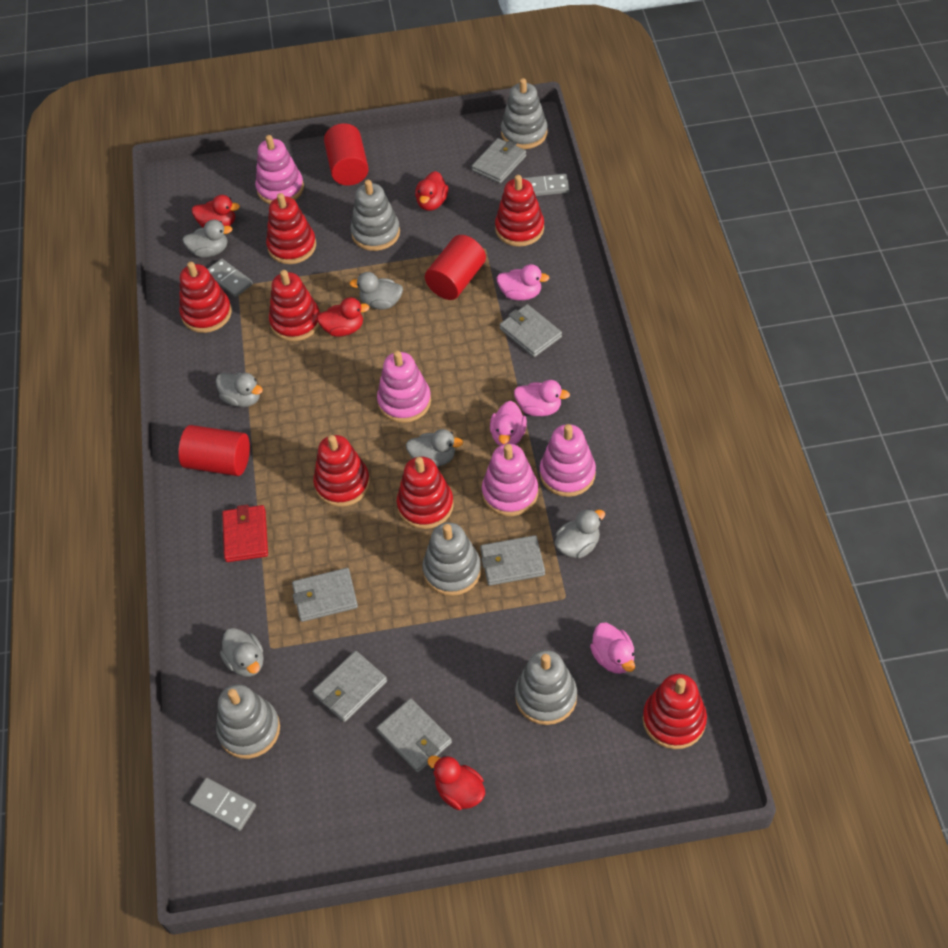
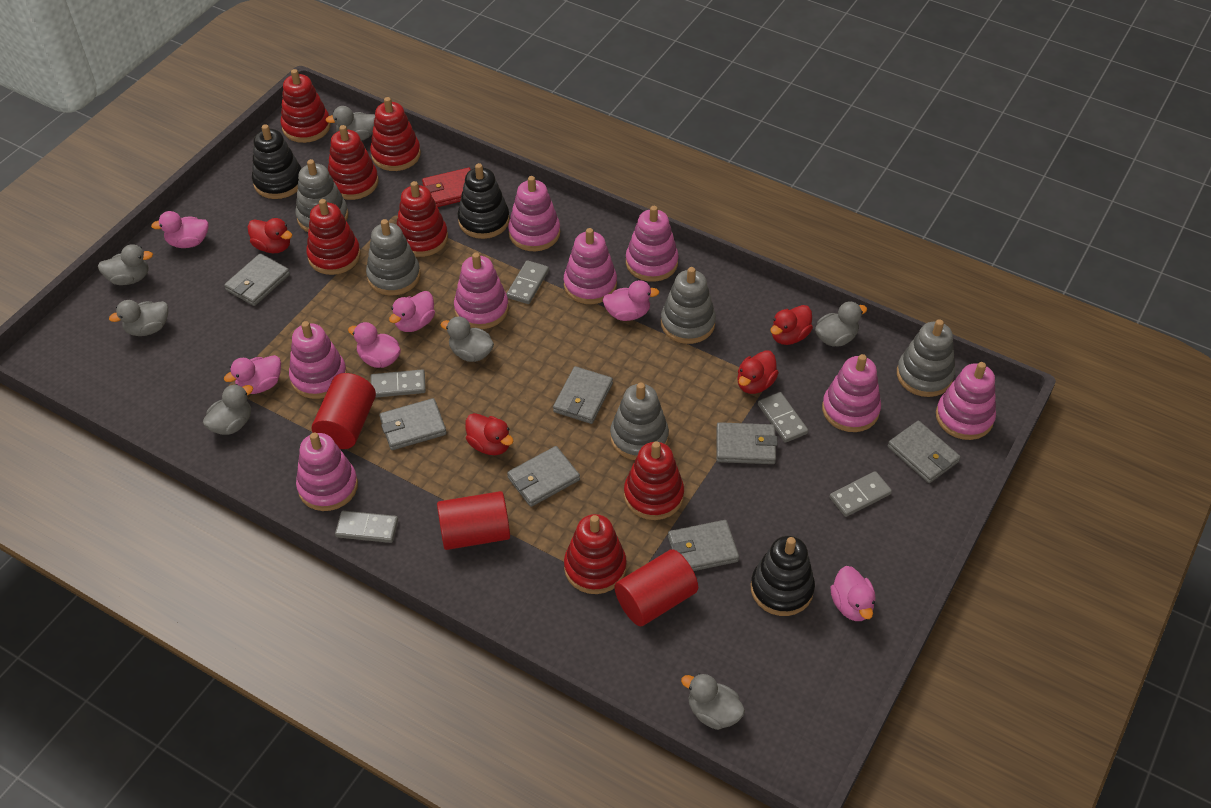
black stacking toy: 0 -> 3
grey domino: 3 -> 5
grey duck: 6 -> 7
grey wallet: 6 -> 7
pink duck: 4 -> 6
pink stacking toy: 4 -> 8

